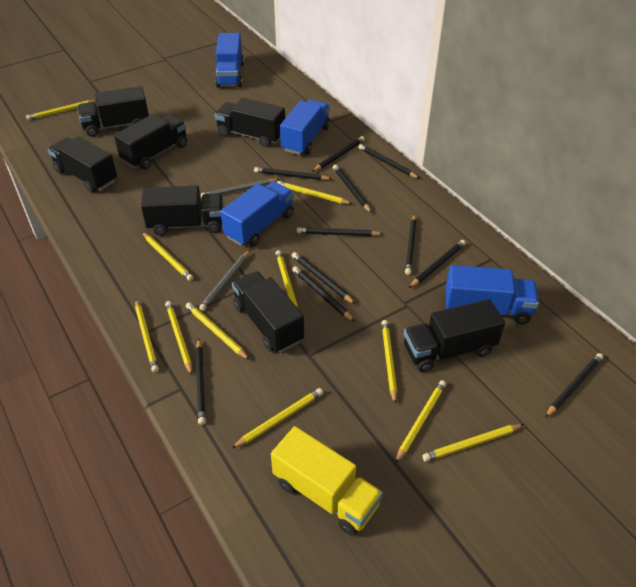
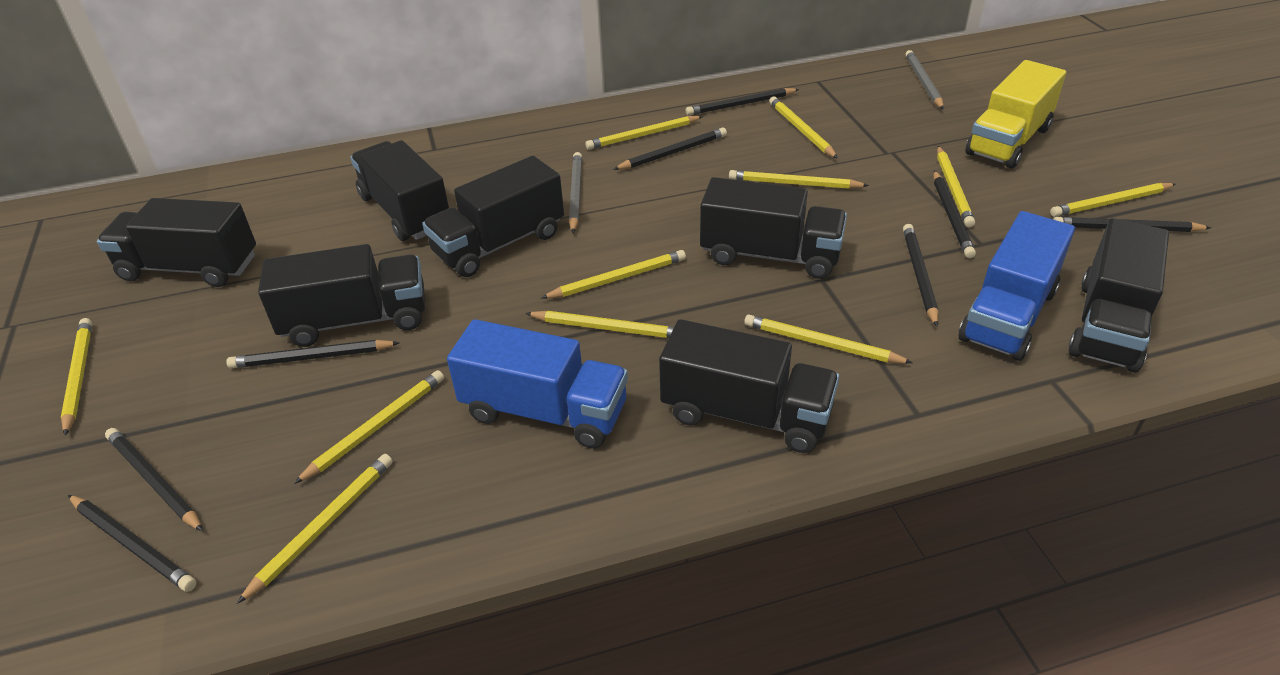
black pencil: 11 -> 8
blue truck: 4 -> 2

